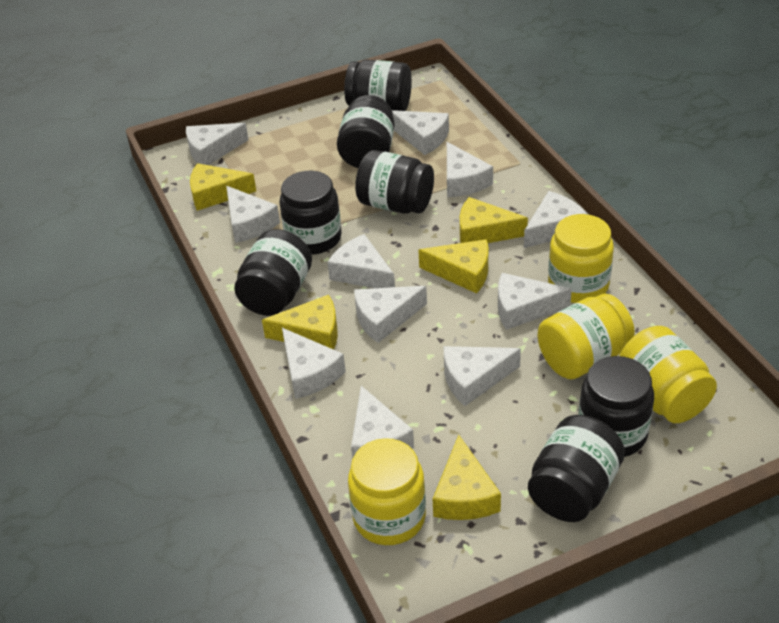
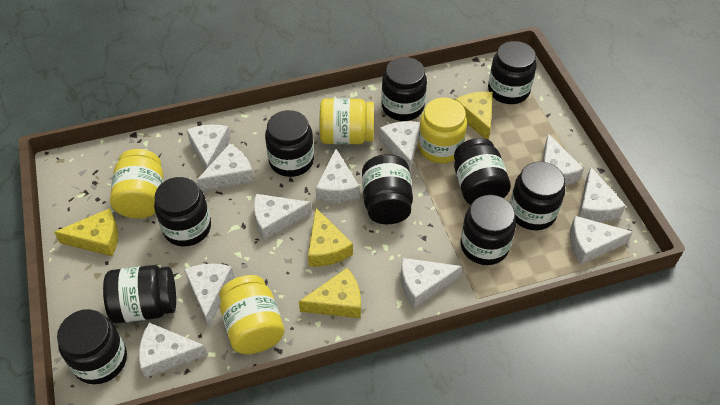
black jar: 7 -> 10
yellow cheese: 5 -> 4

